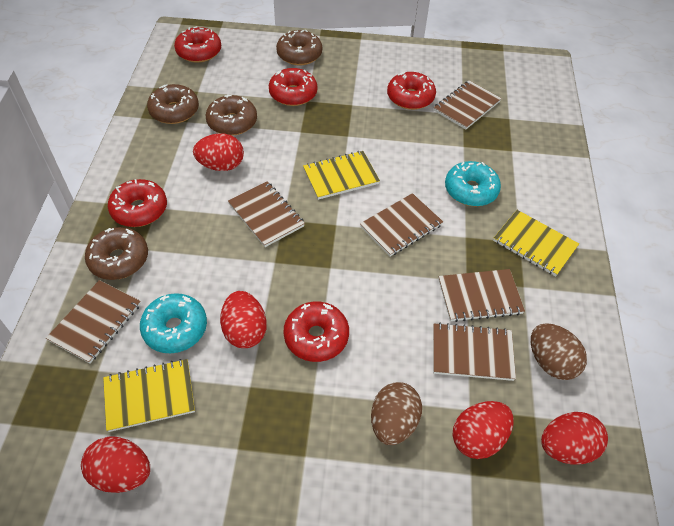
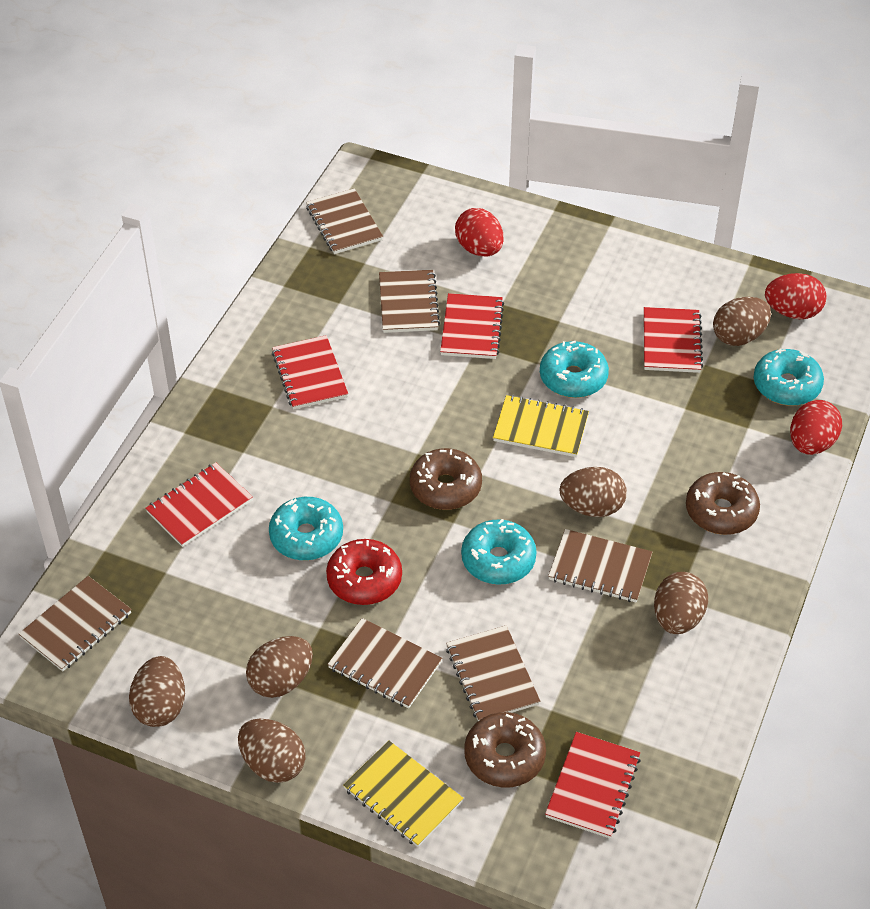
brown donut: 4 -> 3
brown egg: 2 -> 6
red donut: 5 -> 1
red egg: 5 -> 3
red notebook: 0 -> 5
turquoise donut: 2 -> 4
yellow notebook: 3 -> 2

